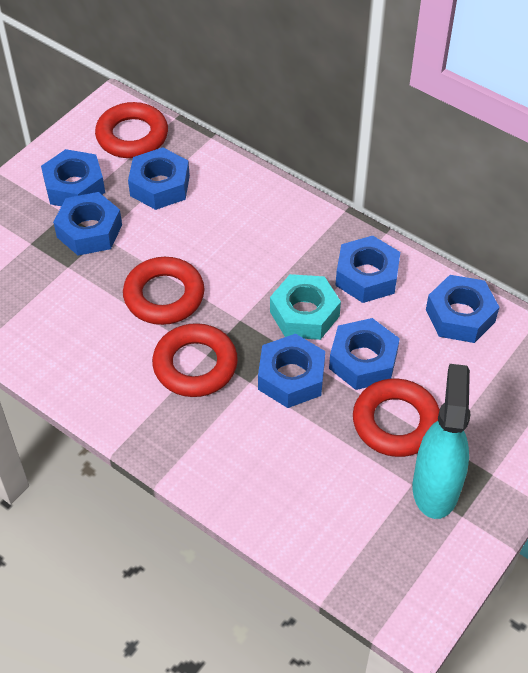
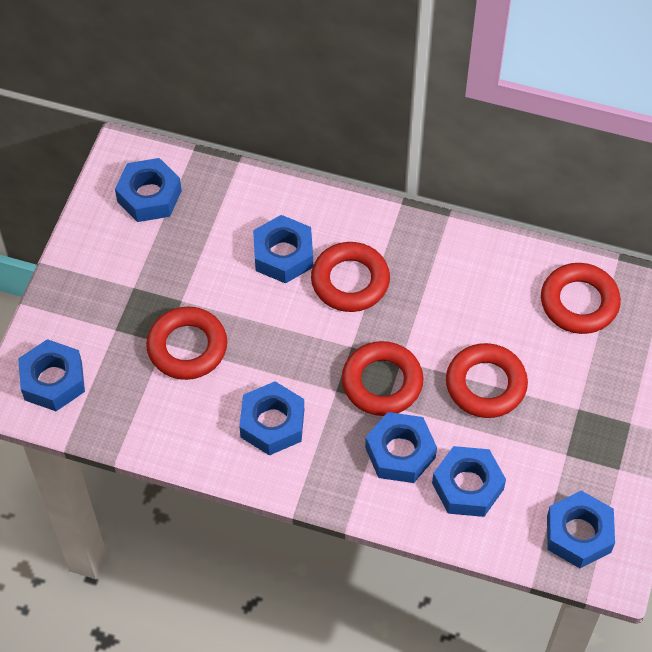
red ring: 4 -> 5
turquoise nut: 1 -> 0
turquoise spray bottle: 1 -> 0

